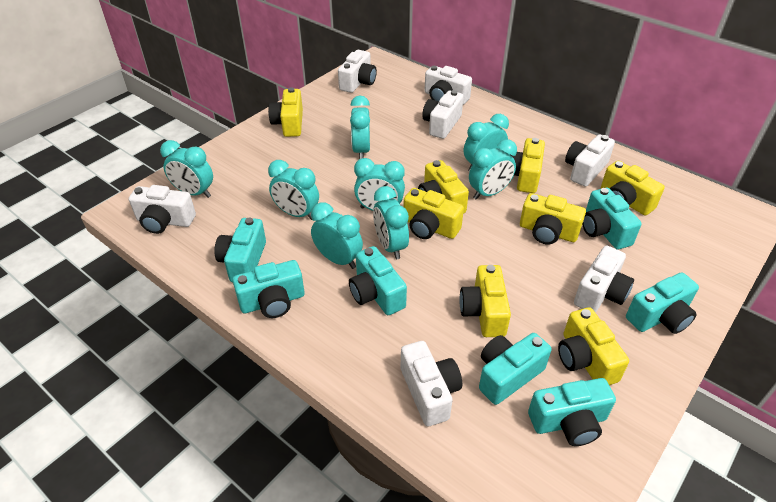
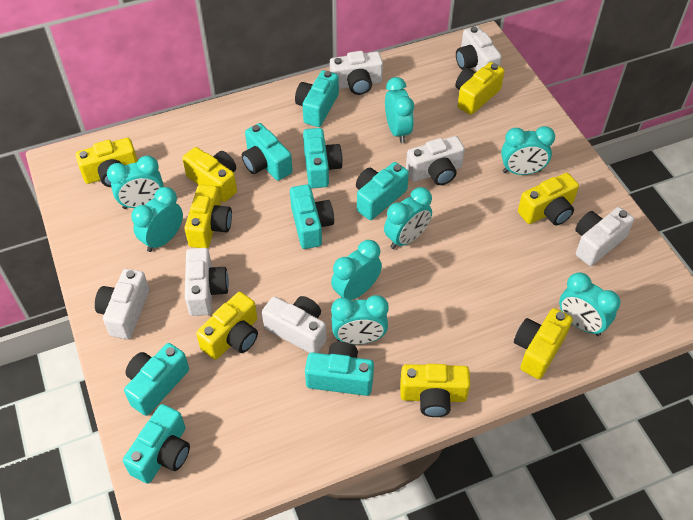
turquoise camera: 7 -> 8

